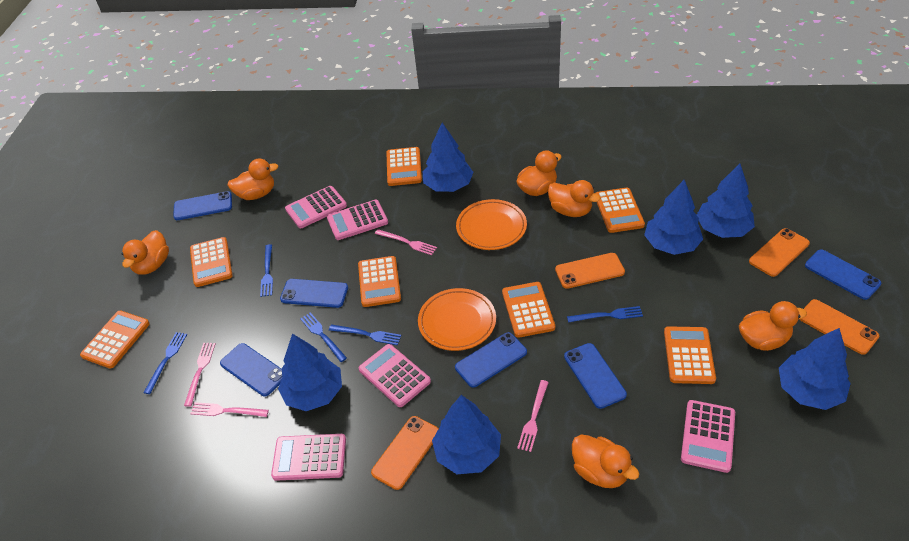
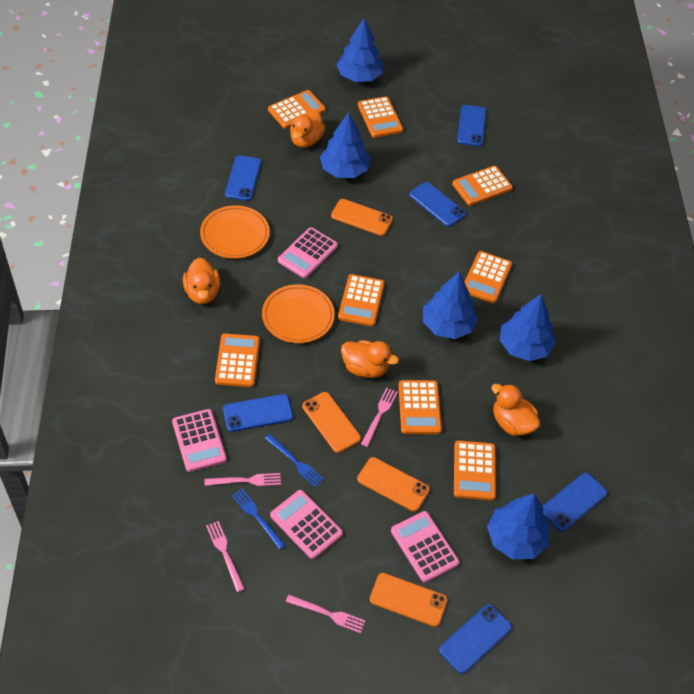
blue fork: 5 -> 2
blue tree: 6 -> 5
orange calculator: 7 -> 8
orange duck: 6 -> 4
pink calculator: 5 -> 4

